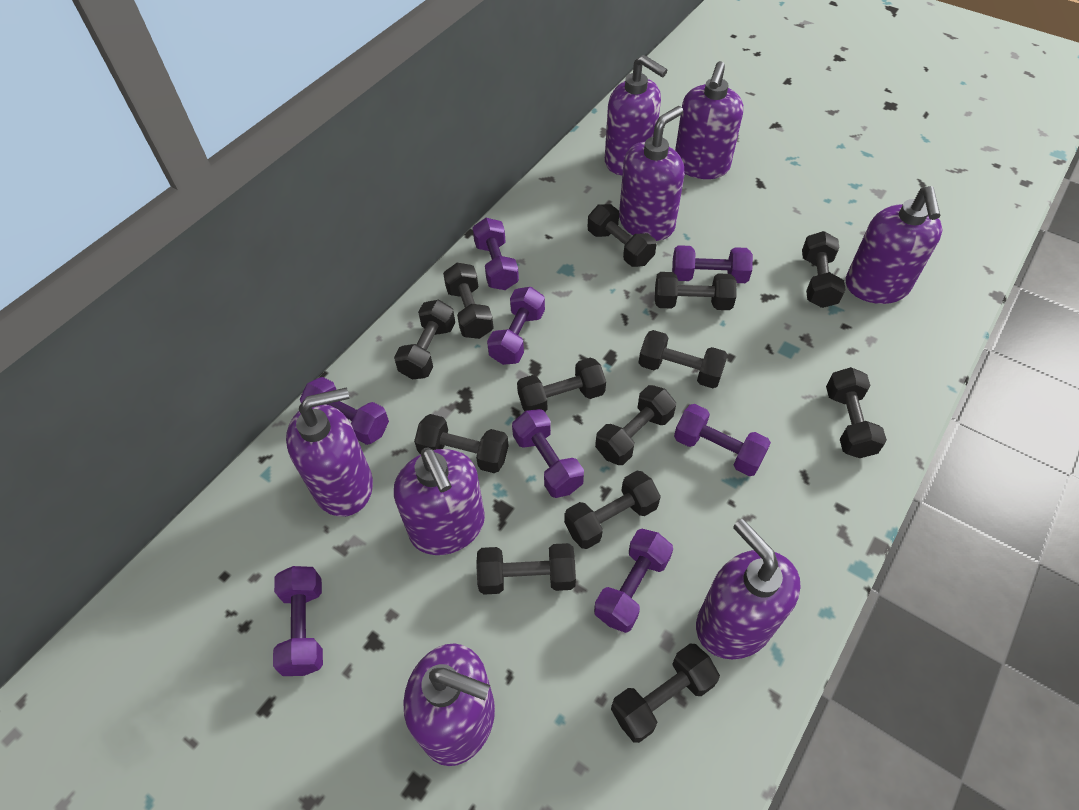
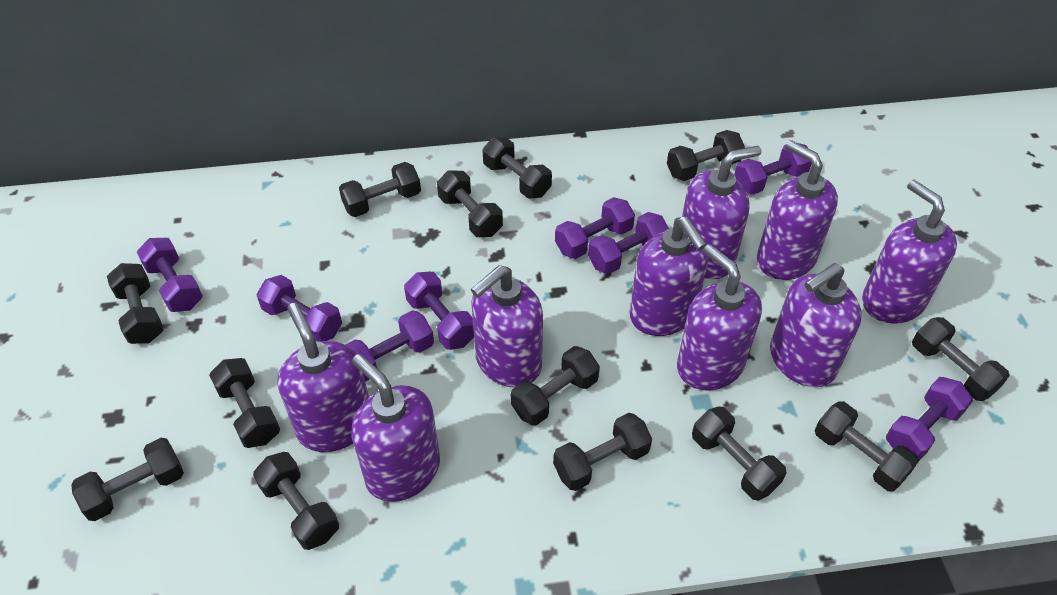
purple soap dispenser: 8 -> 9

